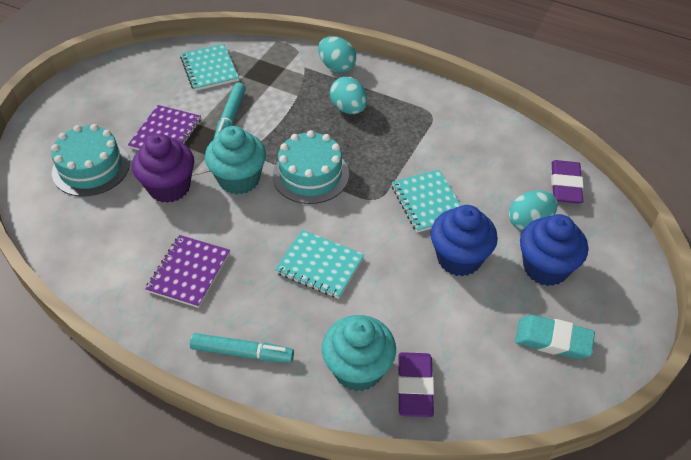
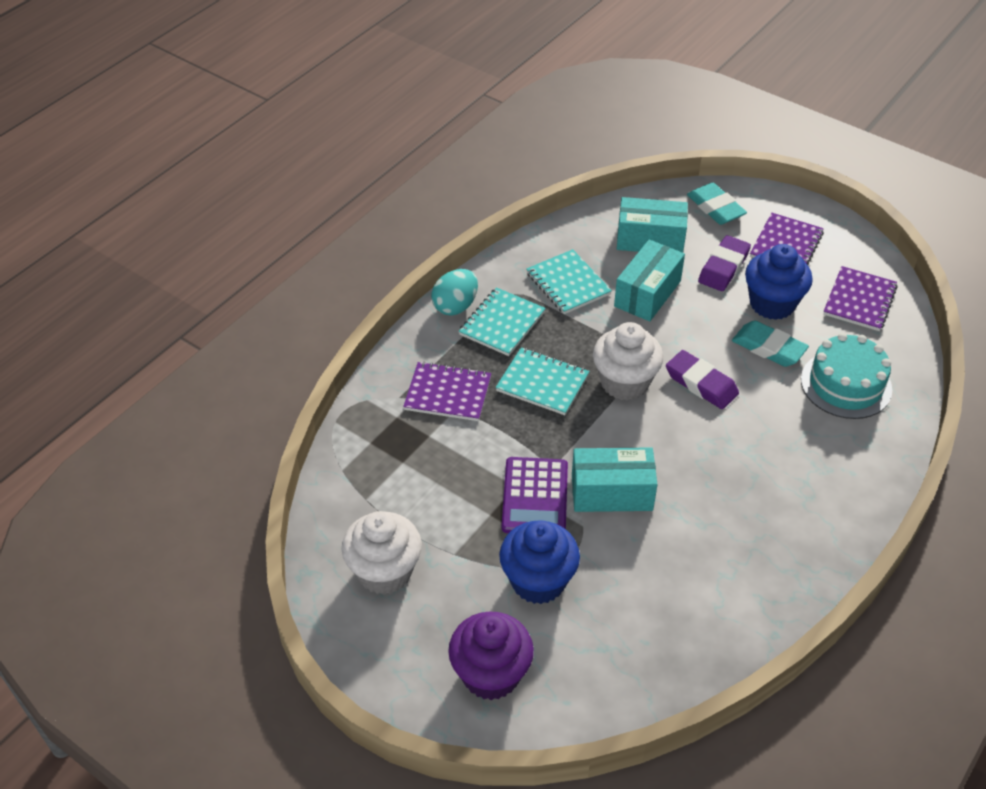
purple calculator: 0 -> 1
purple notebook: 2 -> 3
turquoise box: 0 -> 3
turquoise cake: 2 -> 1
turquoise cupcake: 2 -> 0
turquoise egg: 3 -> 1
turquoise eraser: 1 -> 2
turquoise marker: 2 -> 0
white cupcake: 0 -> 2

